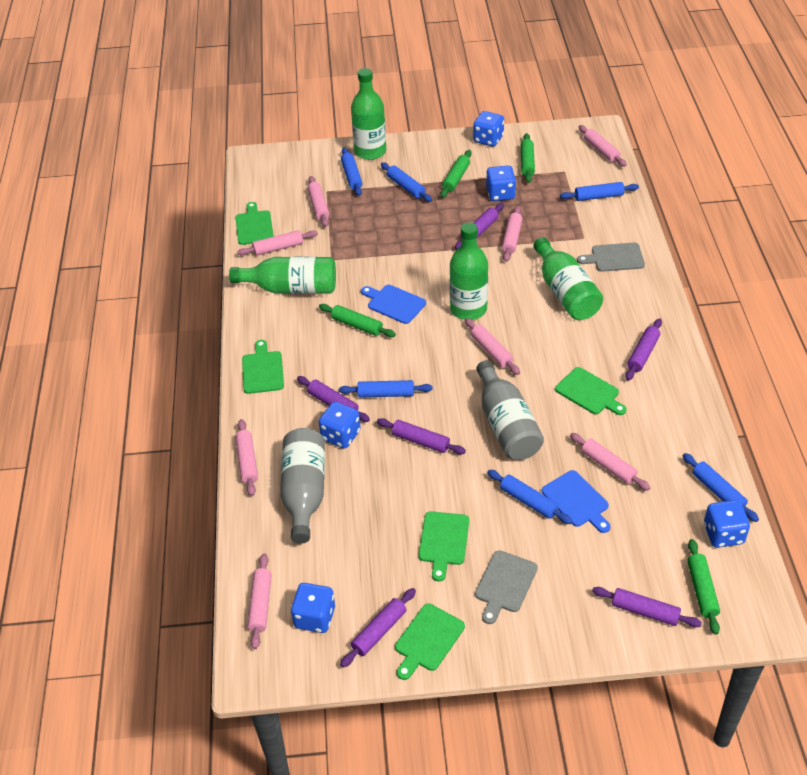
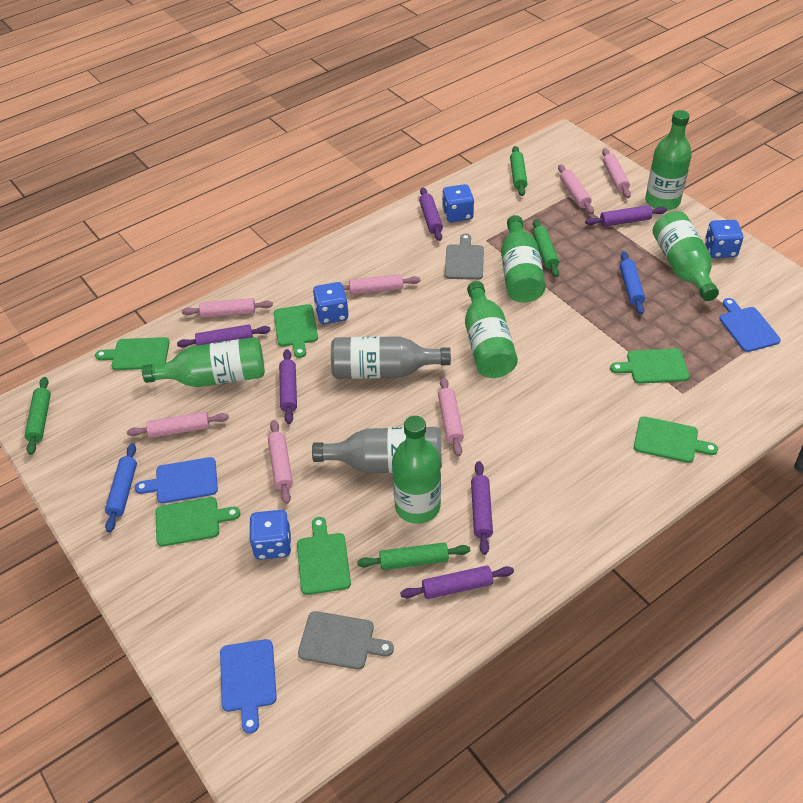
blue cutting board: 2 -> 3
blue dice: 5 -> 4
blue rolling pin: 6 -> 2
green bottle: 4 -> 6
green cutting board: 5 -> 6
pink rolling pin: 8 -> 7

